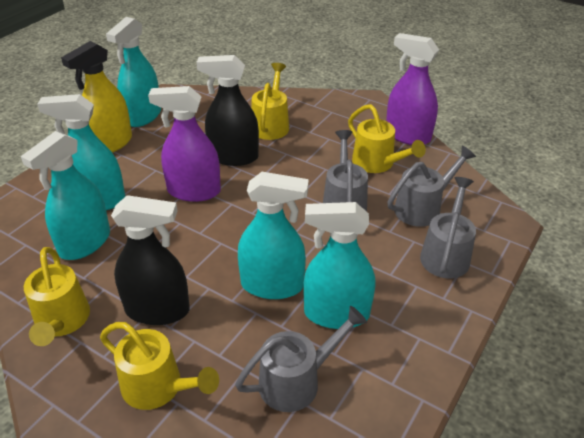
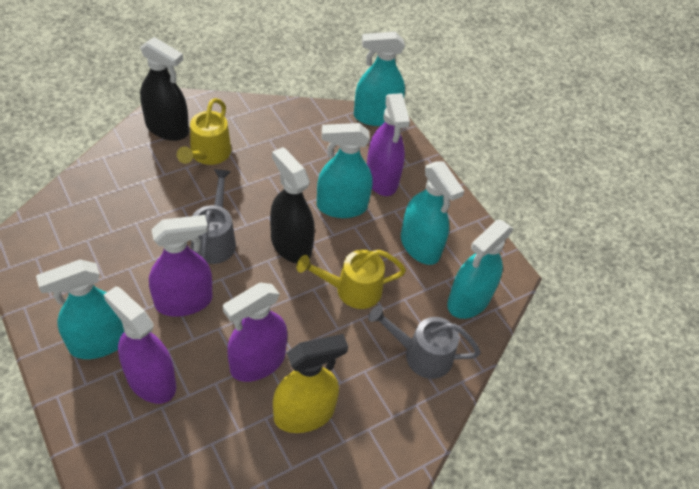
grey watering can: 4 -> 2
purple spray bottle: 2 -> 4
yellow watering can: 4 -> 2

